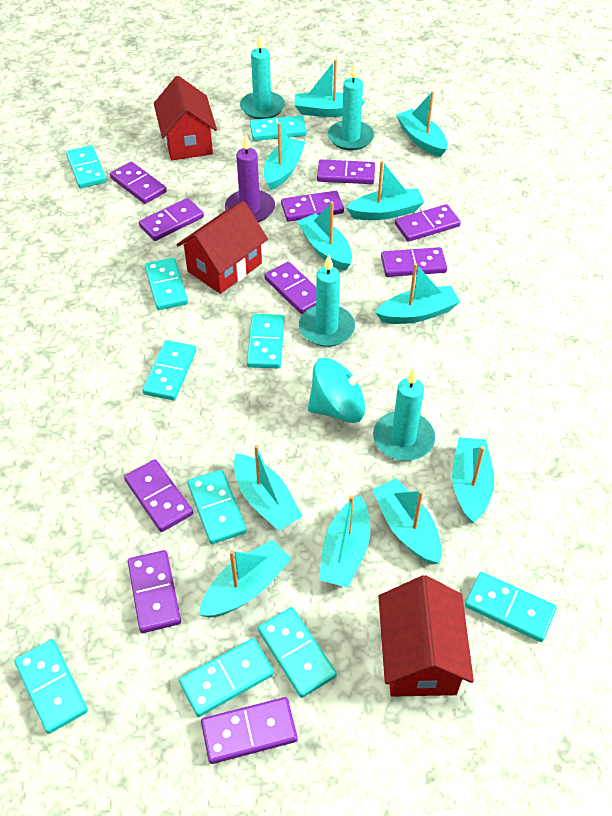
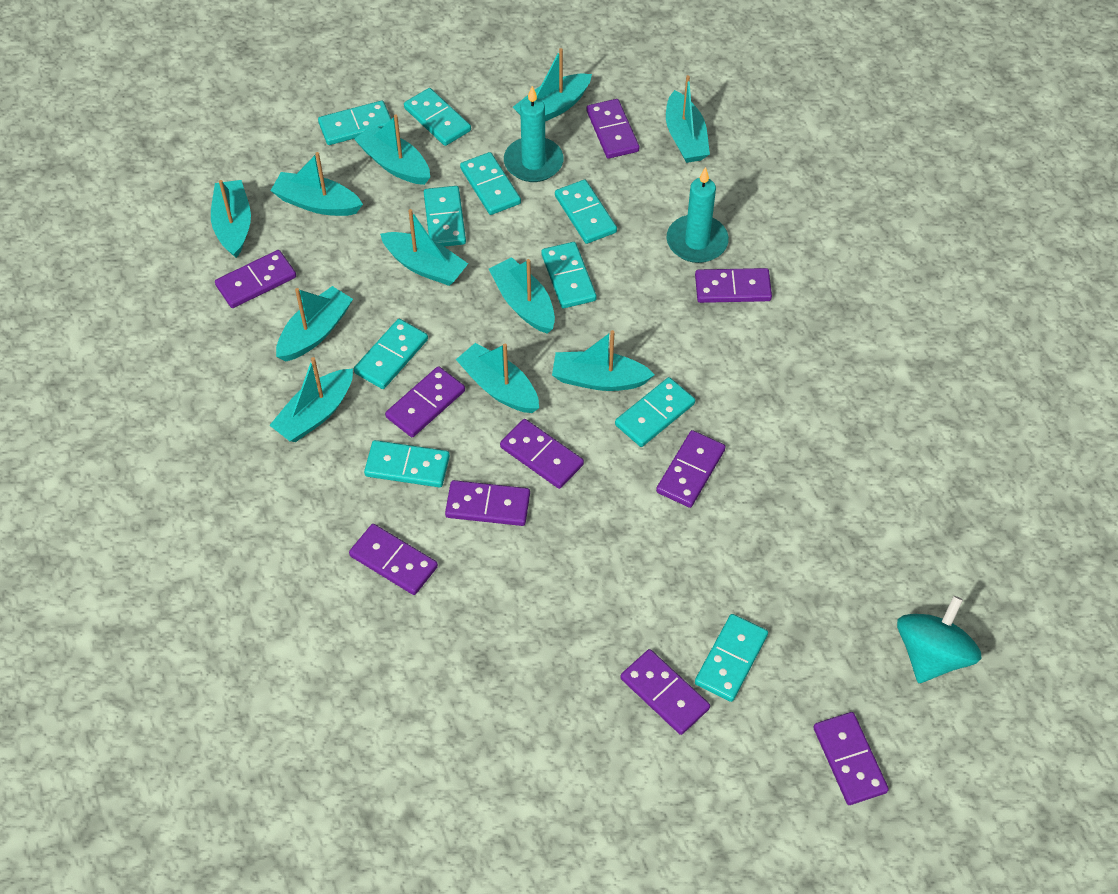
purple candle: 1 -> 0
red house: 3 -> 0
turquoise candle: 4 -> 2

